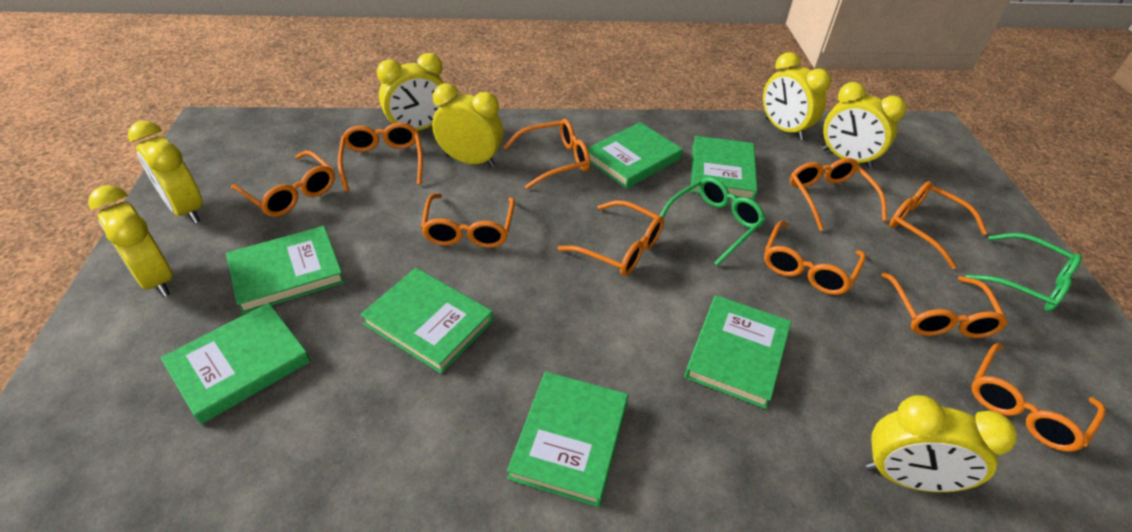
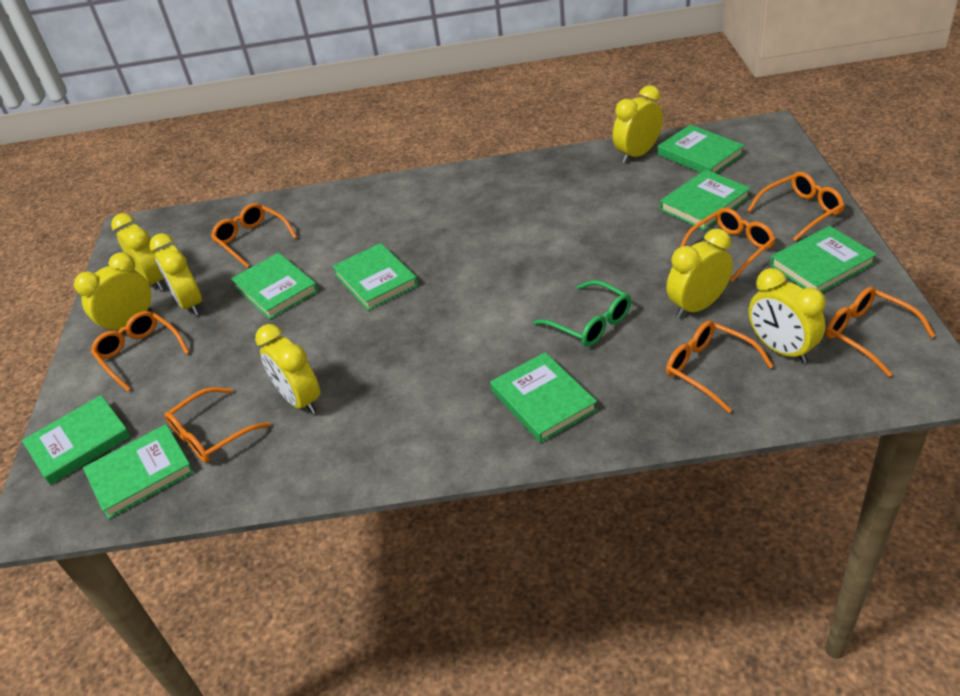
green book: 7 -> 8
green glasses: 2 -> 1
orange glasses: 10 -> 7

